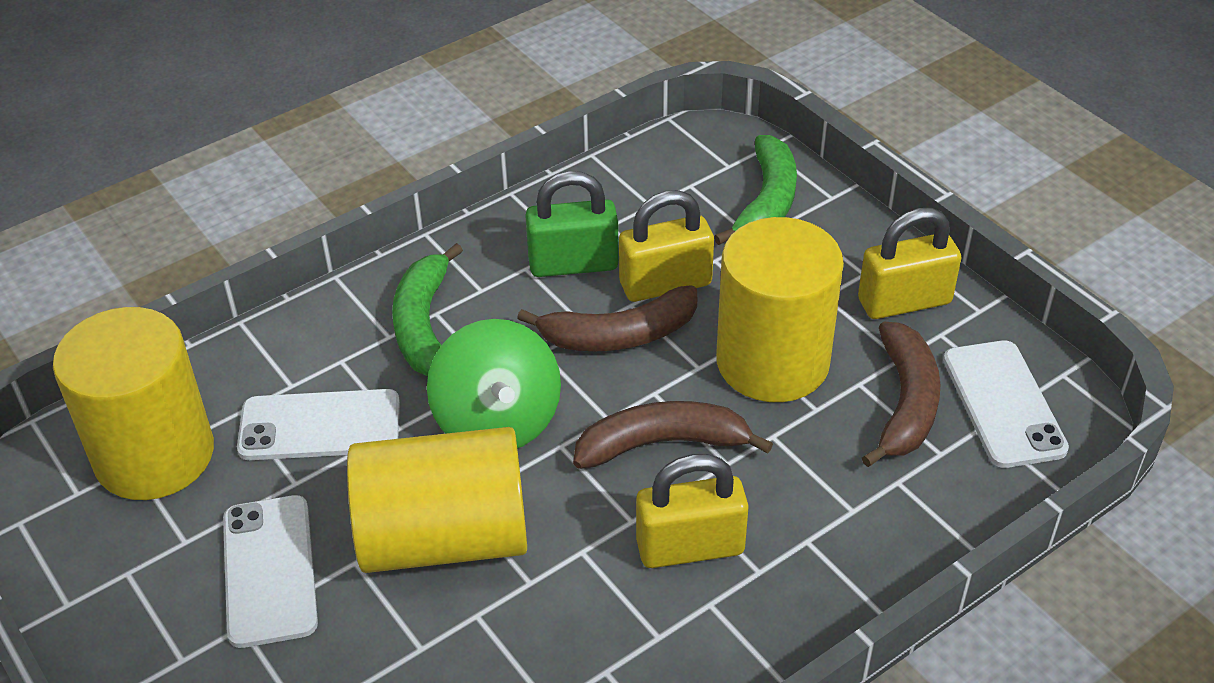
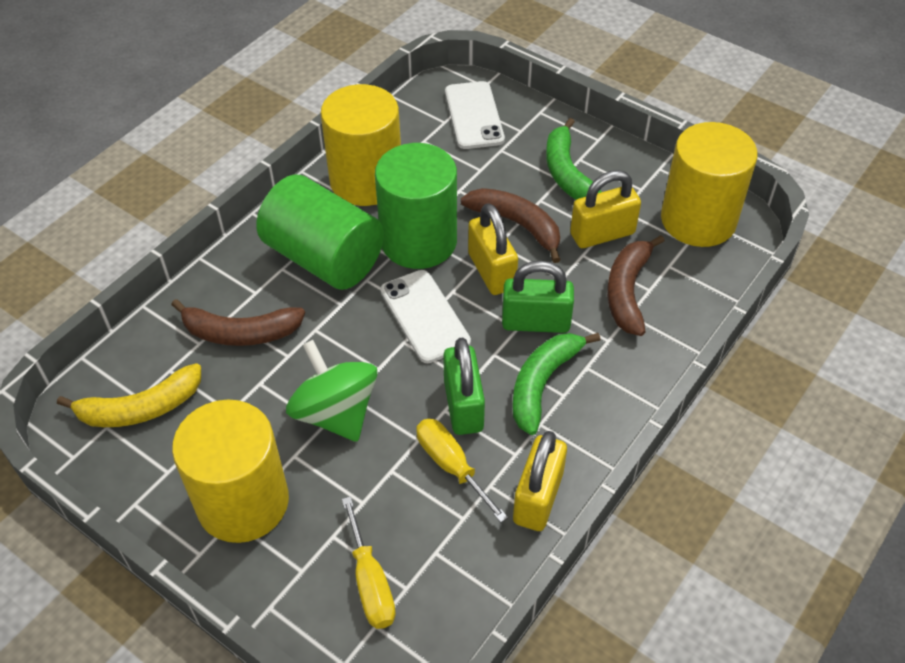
green cylinder: 0 -> 2
green padlock: 1 -> 2
white phone: 3 -> 2
yellow banana: 0 -> 1
yellow screwdriver: 0 -> 2

